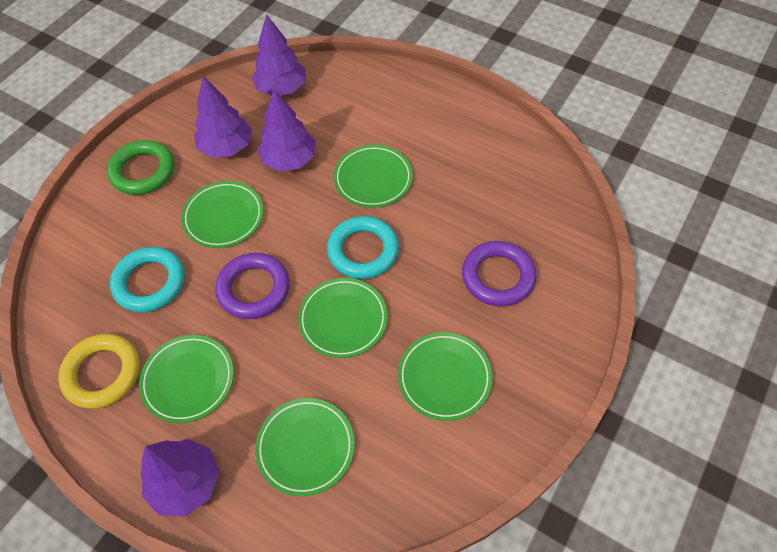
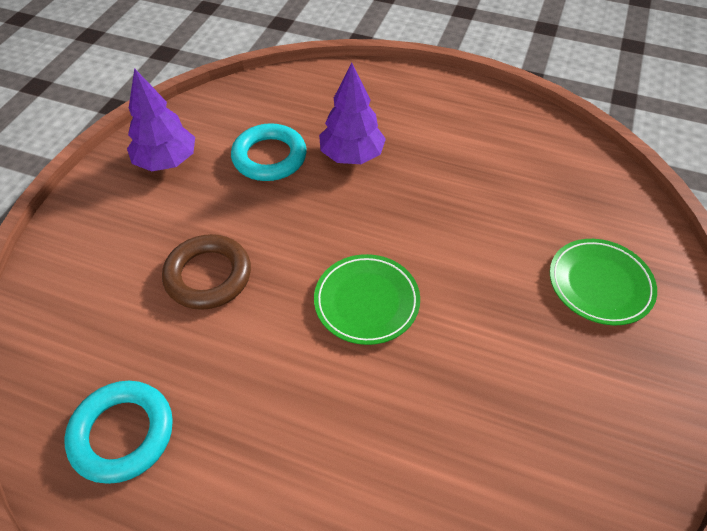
brown ring: 0 -> 1
green plate: 6 -> 2
green ring: 1 -> 0
purple ring: 2 -> 0
purple tree: 4 -> 2
yellow ring: 1 -> 0

